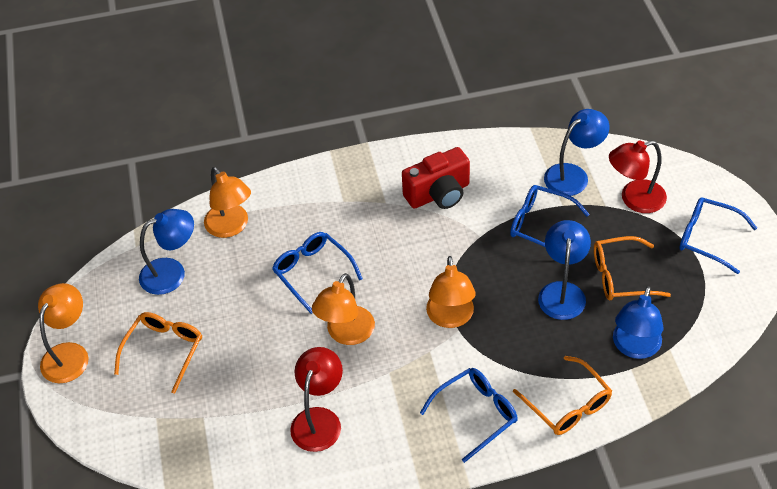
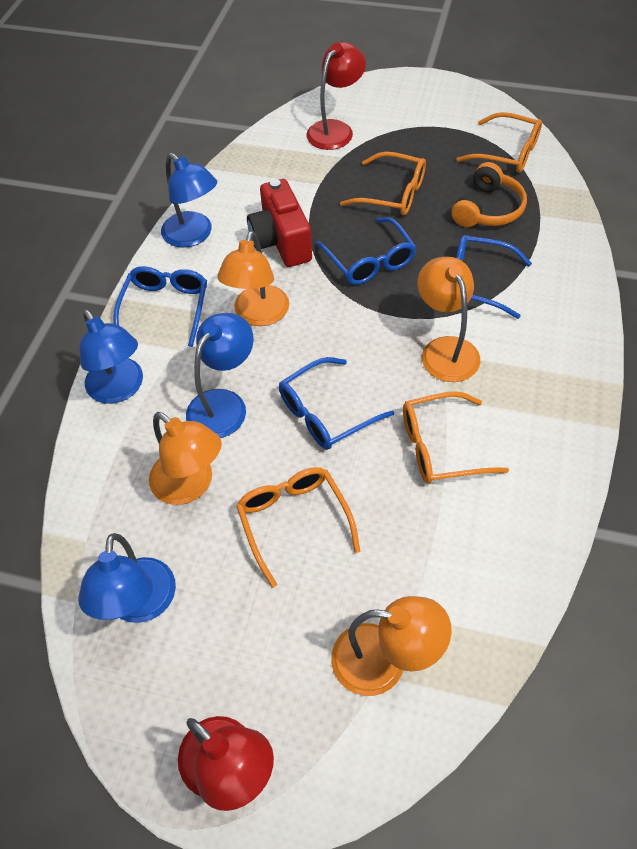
orange glasses: 3 -> 4
orange headphones: 0 -> 1

